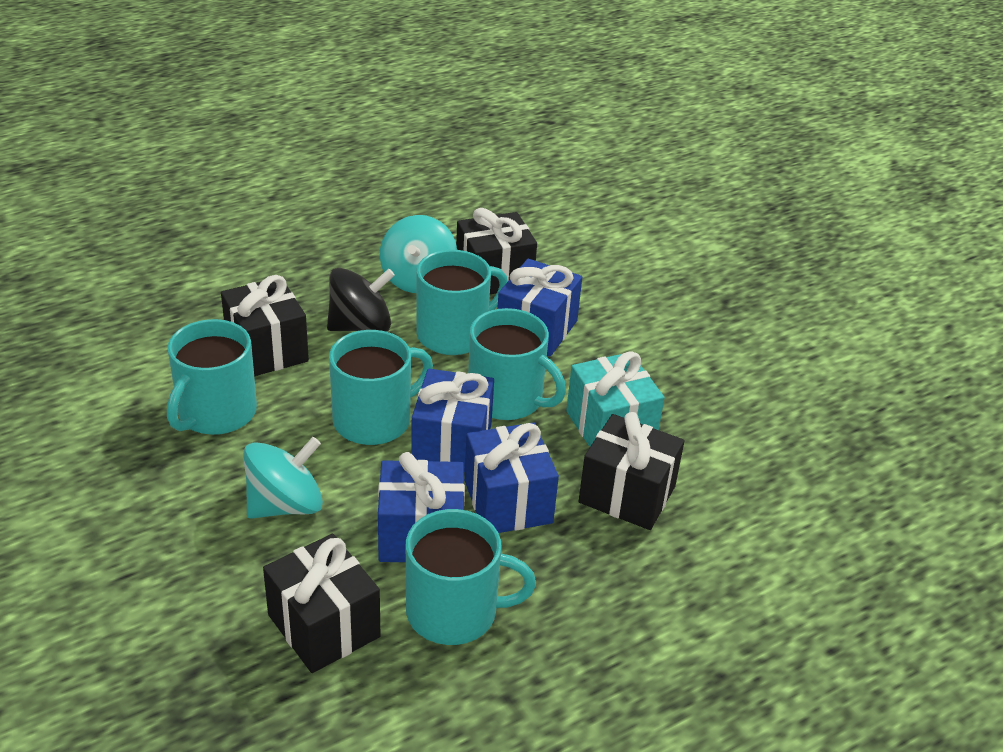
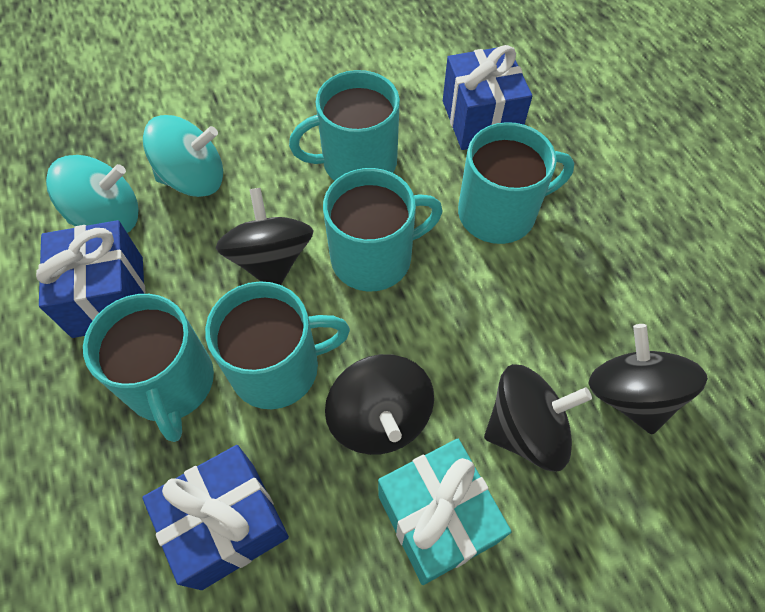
black gift: 4 -> 0
black spinning top: 1 -> 4
blue gift: 4 -> 3

